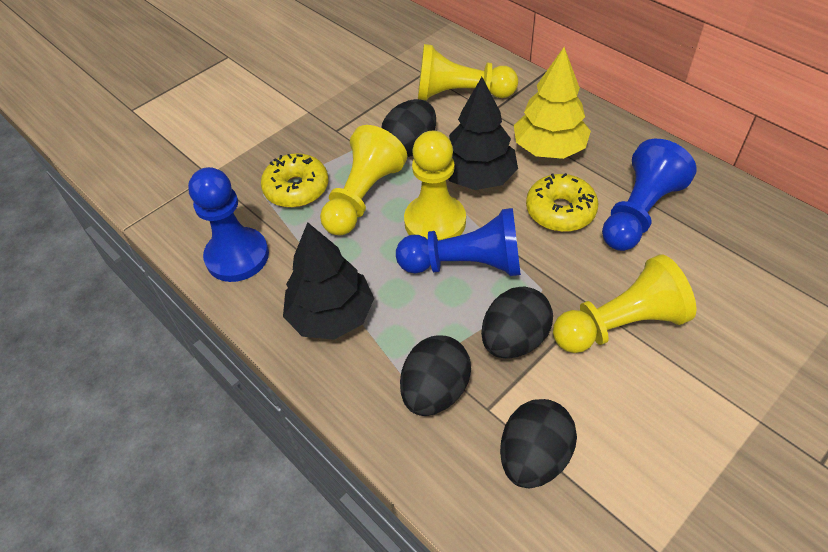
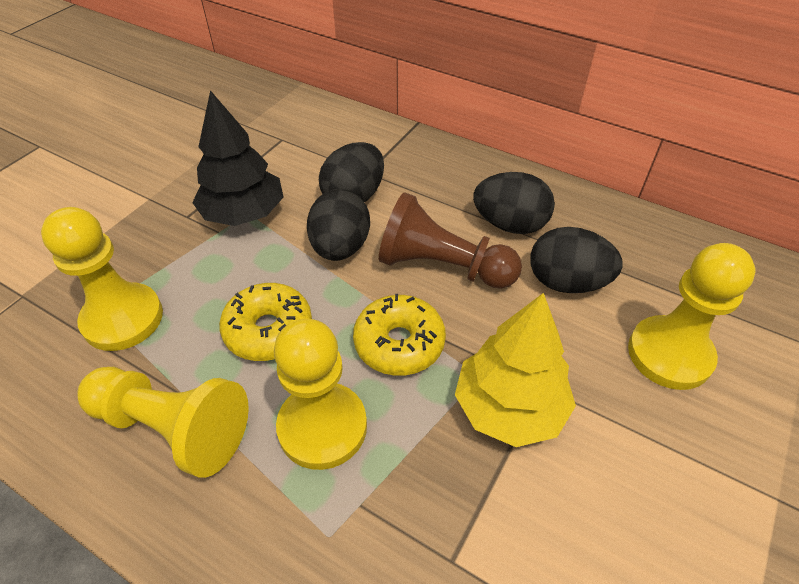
black tree: 2 -> 1
blue pawn: 3 -> 0
brown pawn: 0 -> 1

